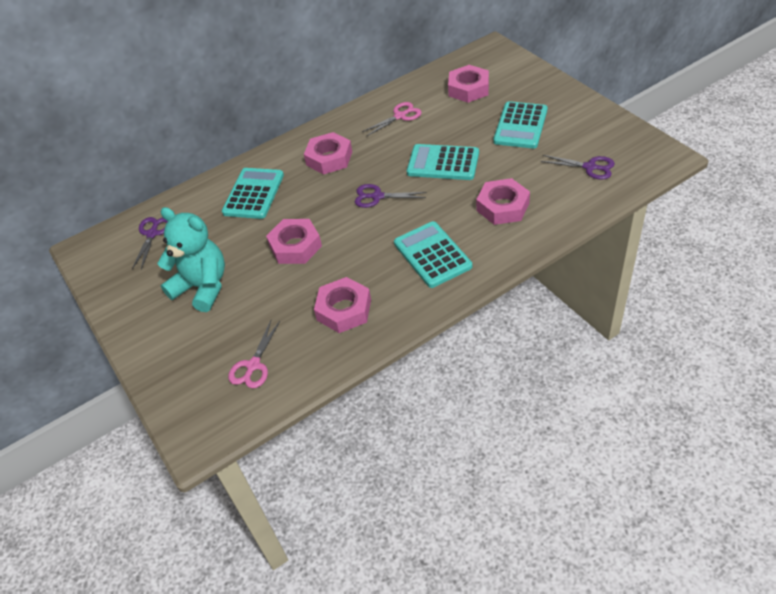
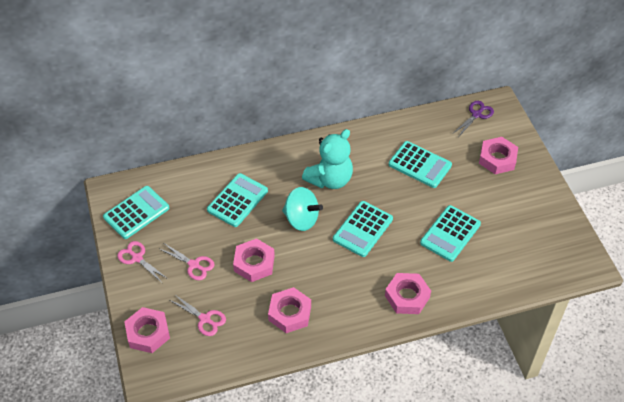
pink scissors: 2 -> 3
purple scissors: 3 -> 1
turquoise calculator: 4 -> 5
turquoise spinning top: 0 -> 1

